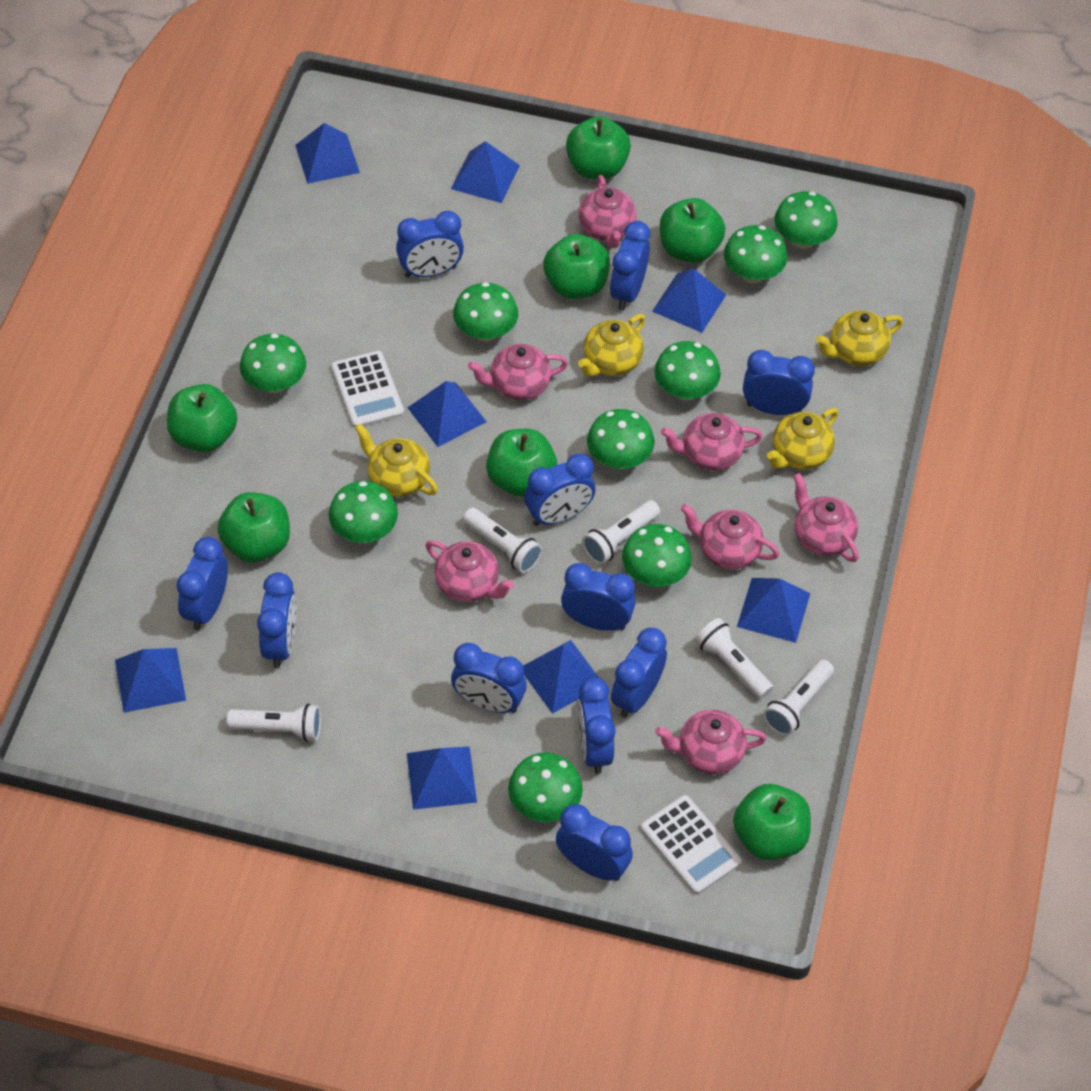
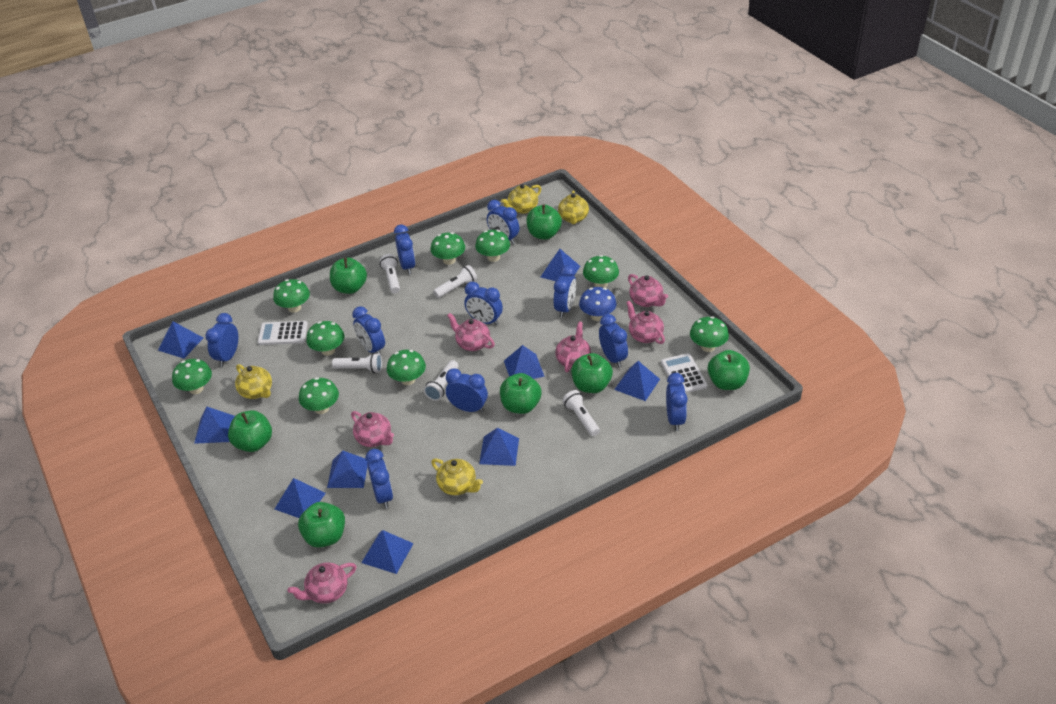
blue clock: 11 -> 10
blue mushroom: 0 -> 1
blue pyramid: 8 -> 9
pink teapot: 7 -> 6

